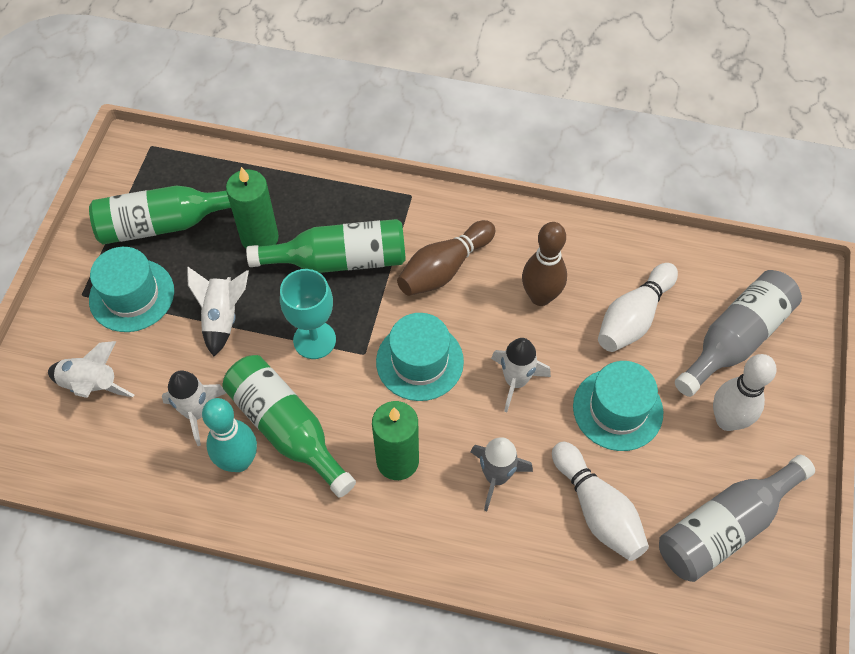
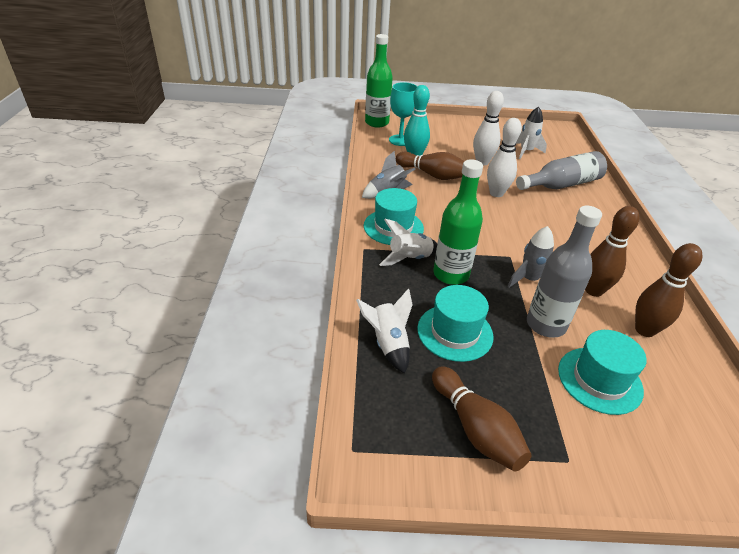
brown bowling pin: 2 -> 4
green bottle: 3 -> 2
green candle: 2 -> 0
grey rocket: 1 -> 2
white bowling pin: 3 -> 2
white rocket: 4 -> 3

